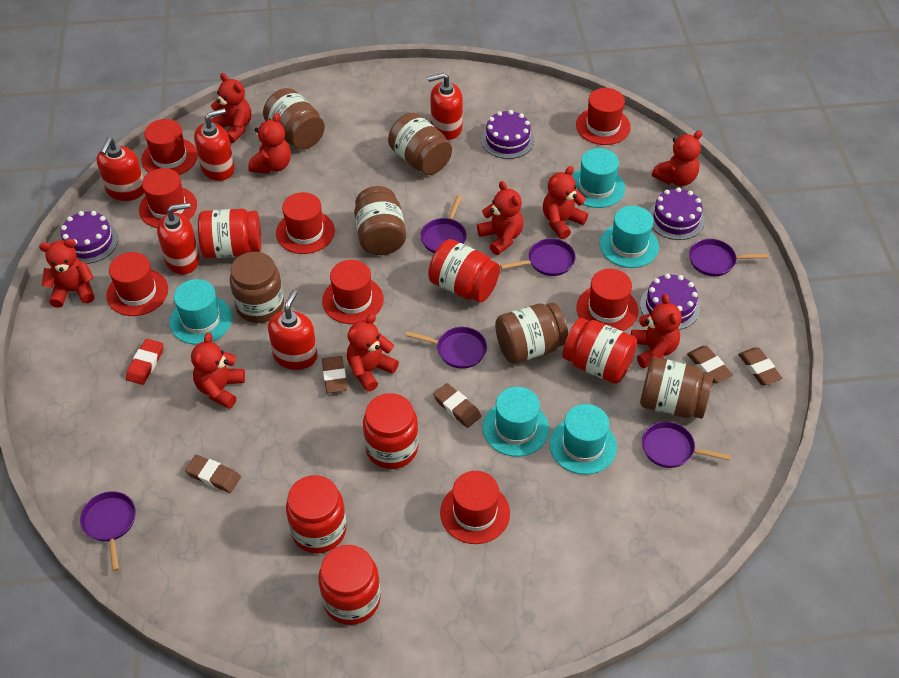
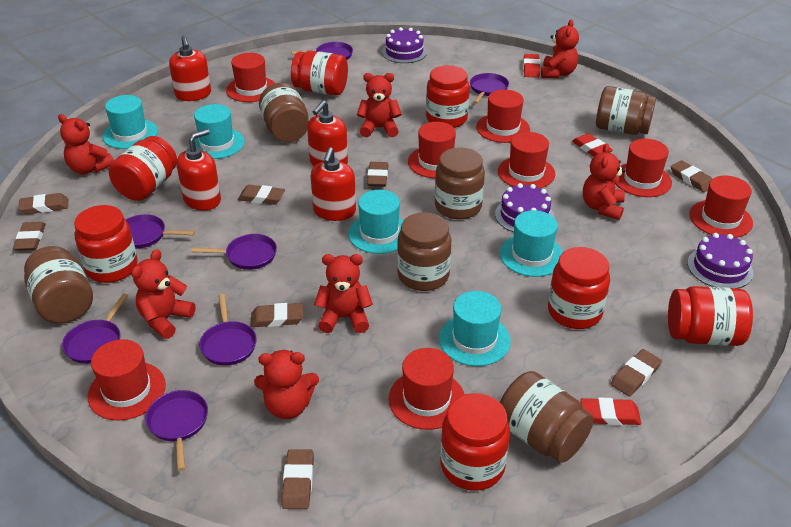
brown eraser: 5 -> 8
purple cake: 4 -> 3
purple pan: 6 -> 7
red eraser: 1 -> 3
red jar: 6 -> 7
red soap dispenser: 5 -> 4
red teddy bear: 9 -> 7

